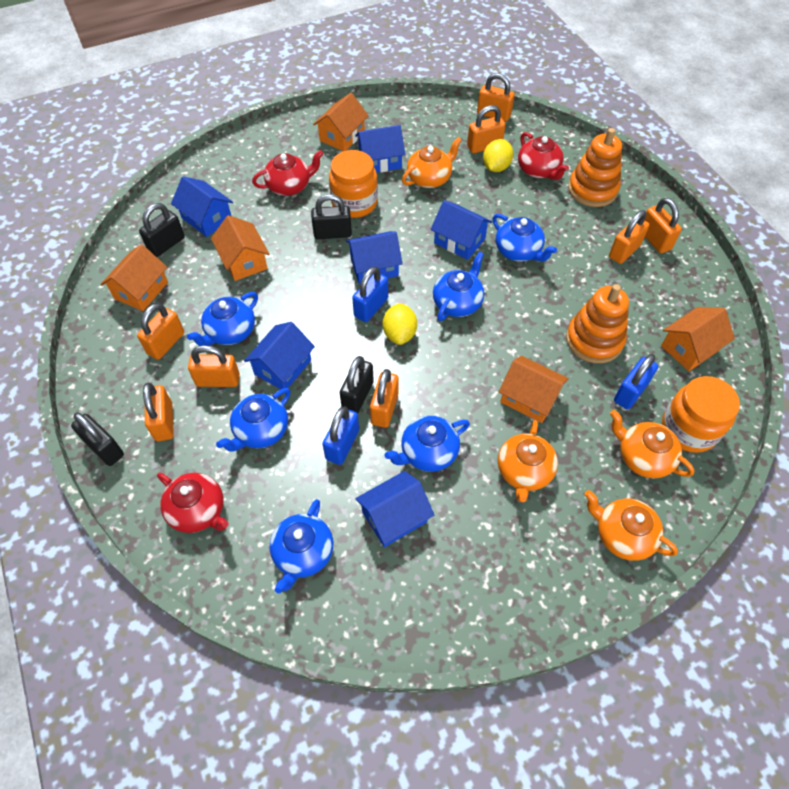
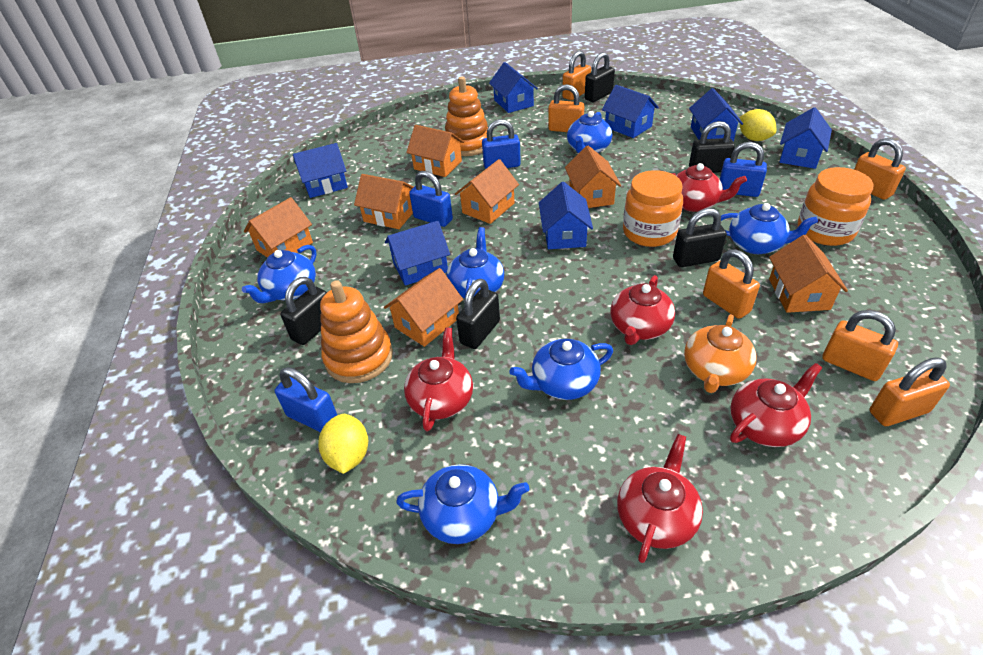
black padlock: 4 -> 5
blue house: 6 -> 7
blue padlock: 3 -> 4
orange house: 5 -> 7
orange padlock: 8 -> 6
orange teapot: 4 -> 1
red teapot: 3 -> 5

